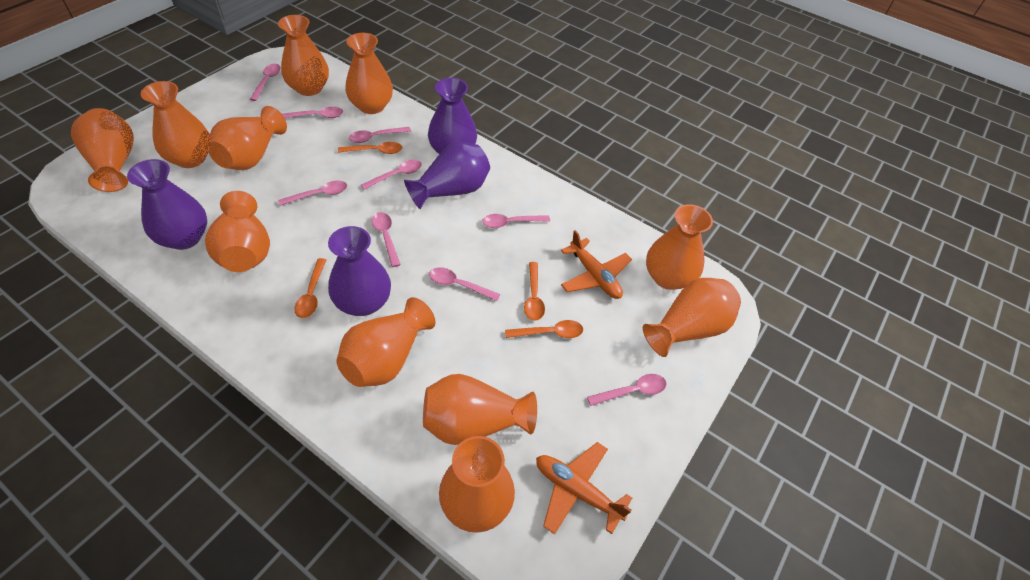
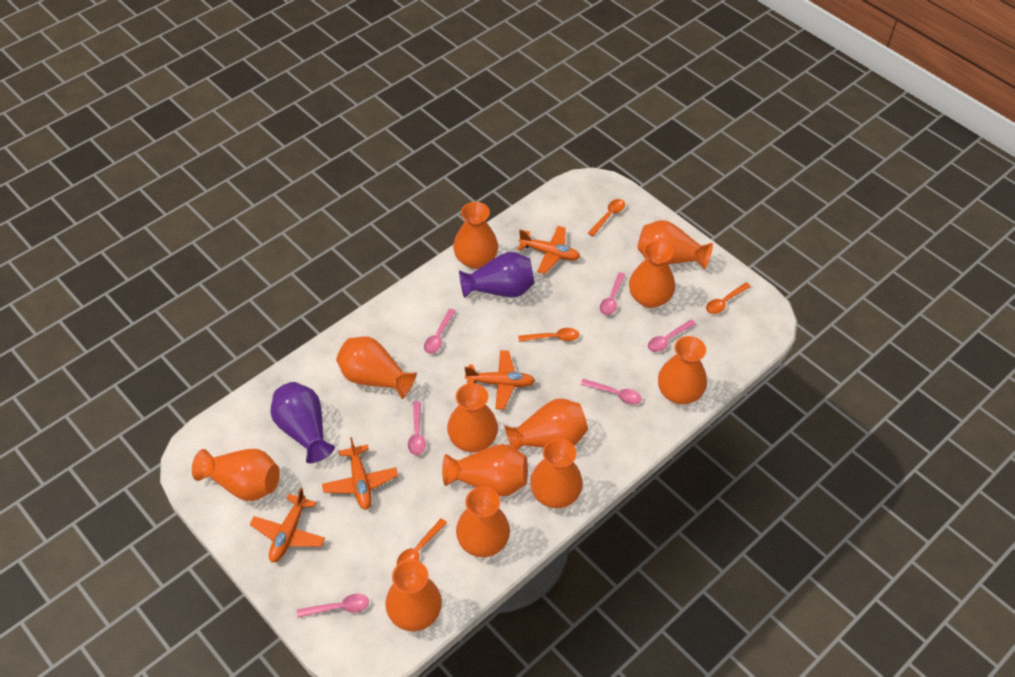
orange plane: 2 -> 4
orange vase: 11 -> 12
pink spoon: 9 -> 6
purple vase: 4 -> 2

